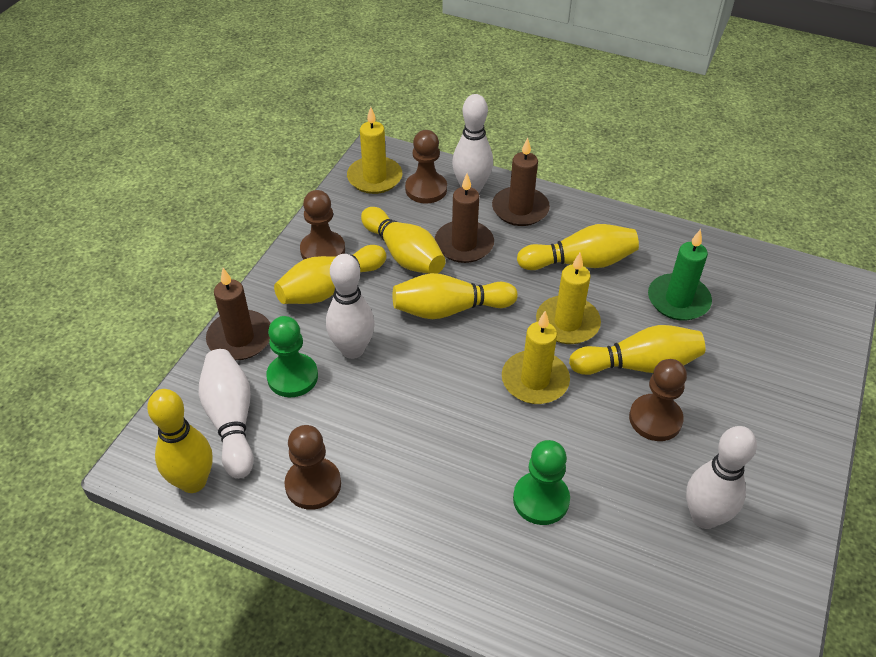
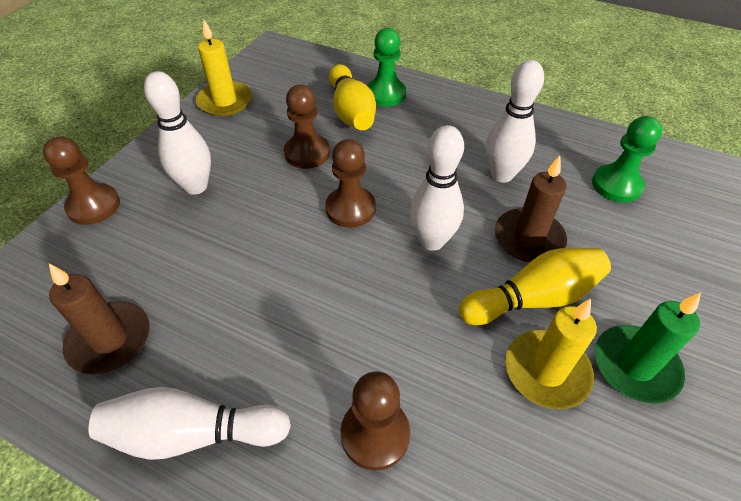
brown candle: 3 -> 2
yellow bowling pin: 6 -> 2
yellow candle: 3 -> 2

